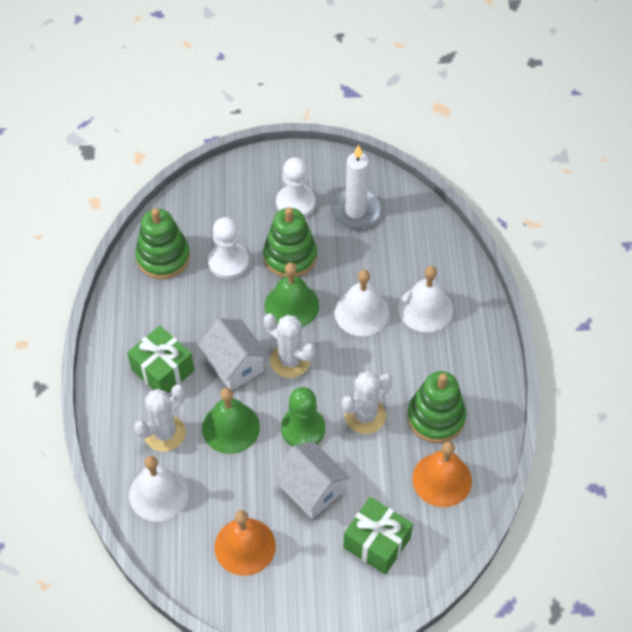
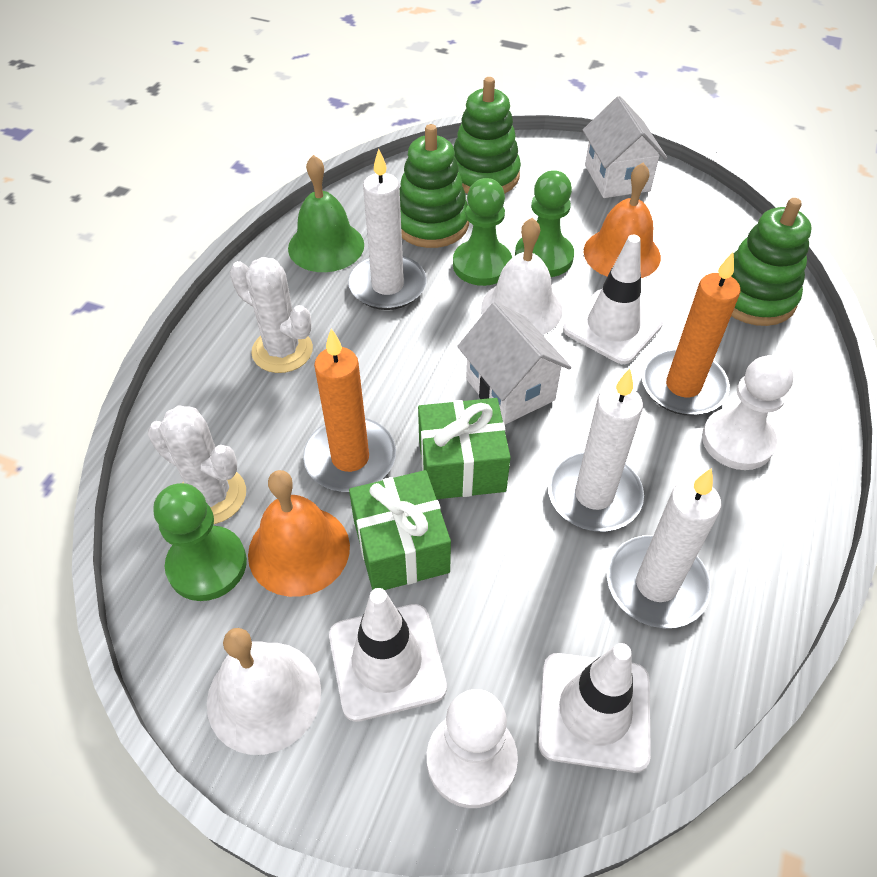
green bell: 2 -> 1
green pawn: 1 -> 3
orange candle: 0 -> 2
white bell: 3 -> 2
white cactus: 3 -> 2
white candle: 1 -> 3
white traffic cone: 0 -> 3

